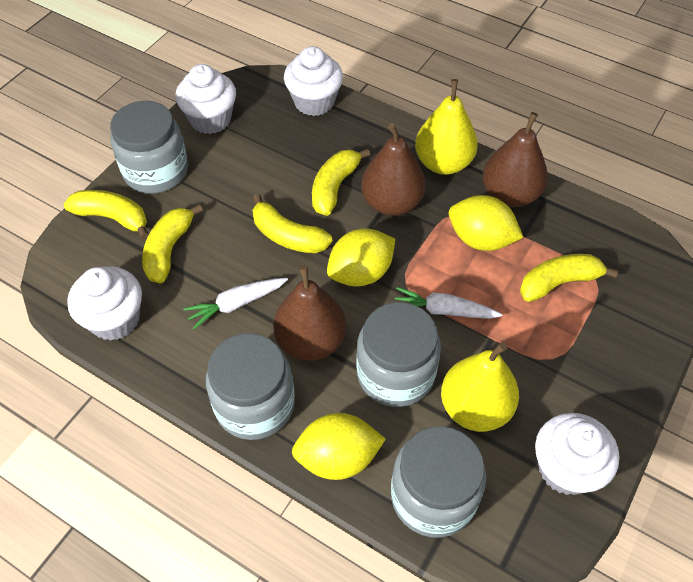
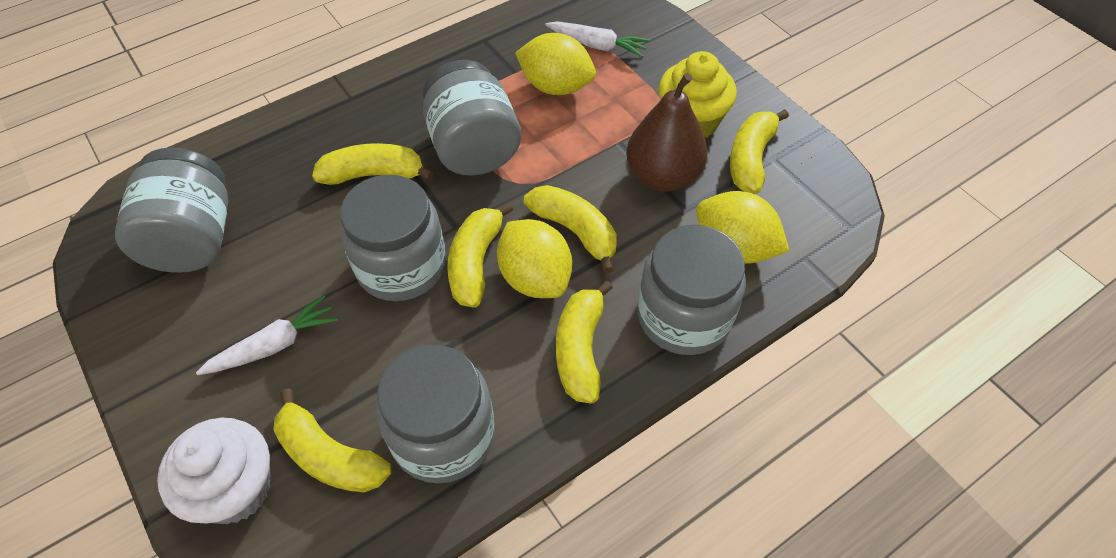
brown pear: 3 -> 1
grey jar: 4 -> 5
white cupcake: 4 -> 1
yellow banana: 5 -> 6
yellow cupcake: 0 -> 1
yellow pear: 2 -> 0

